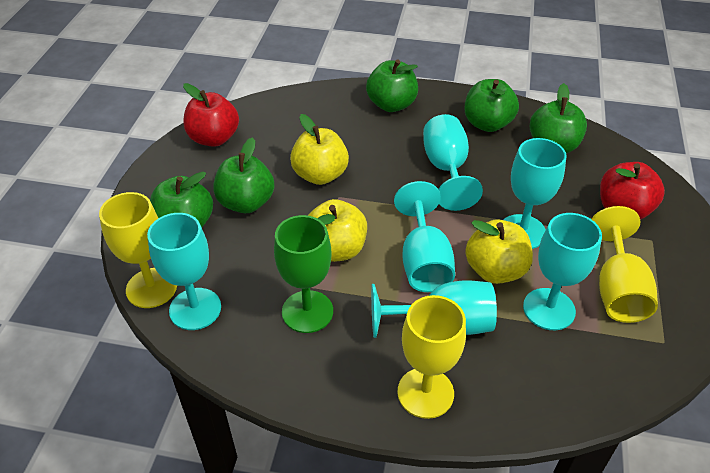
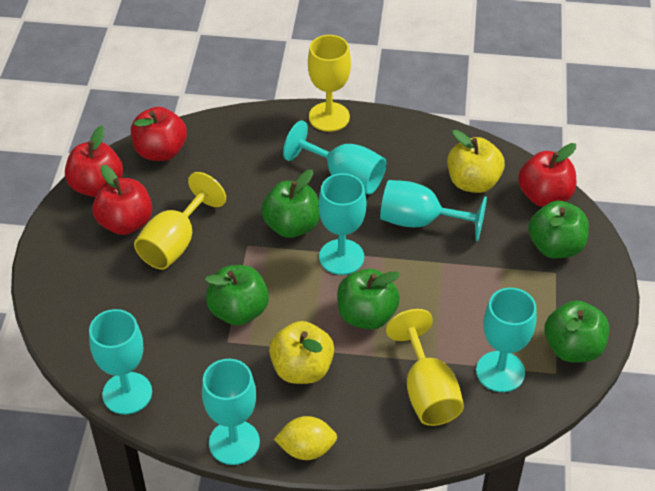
green goblet: 1 -> 0
red apple: 2 -> 4
yellow apple: 3 -> 2
yellow lemon: 0 -> 1

